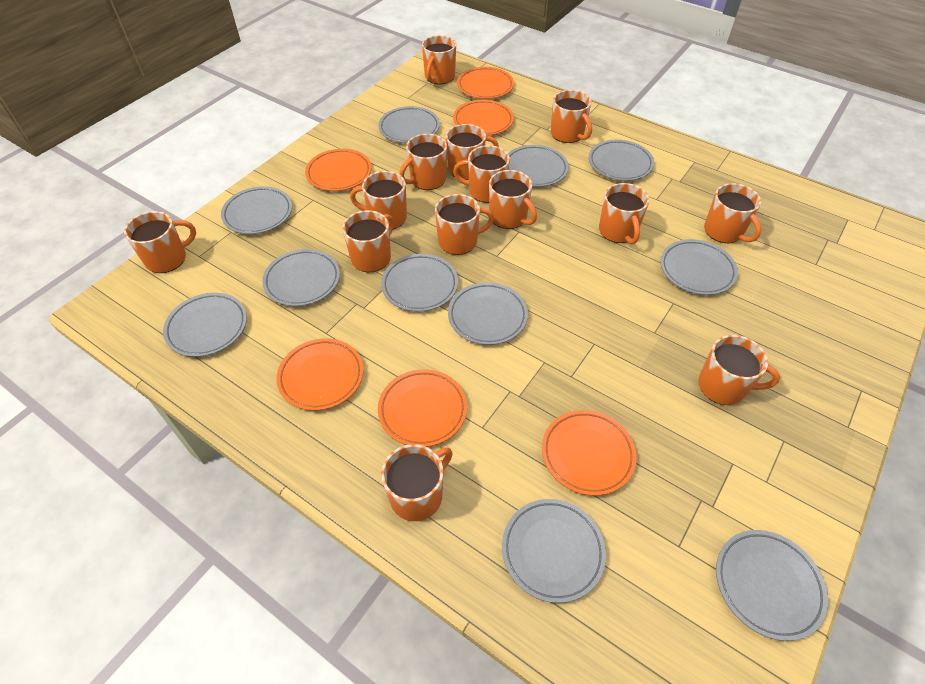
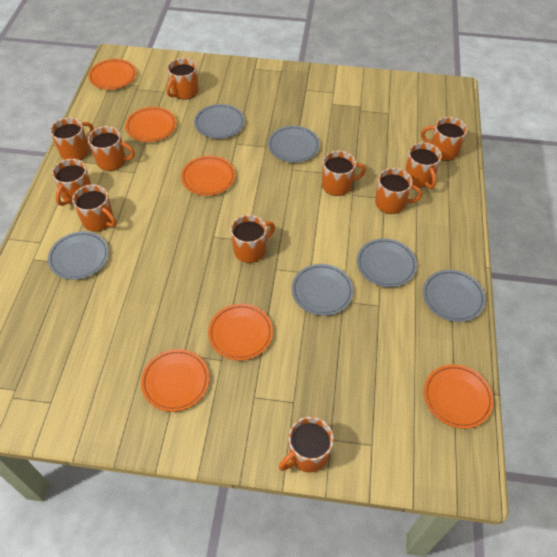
grey plate: 11 -> 6
orange mug: 14 -> 11

